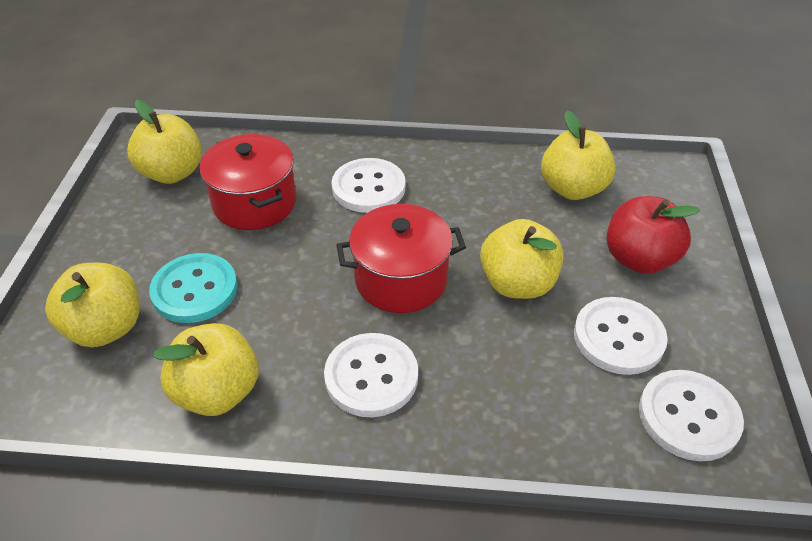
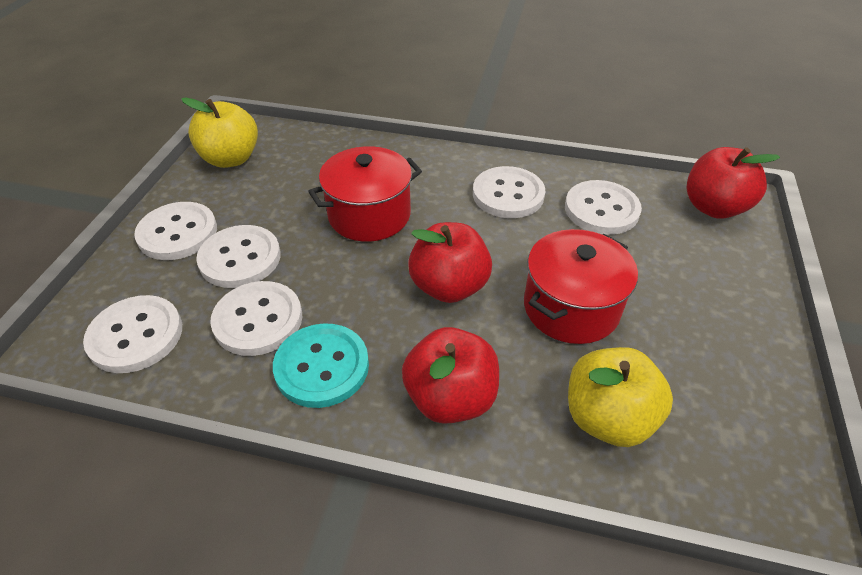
red apple: 1 -> 3
white button: 4 -> 6
yellow apple: 5 -> 2

